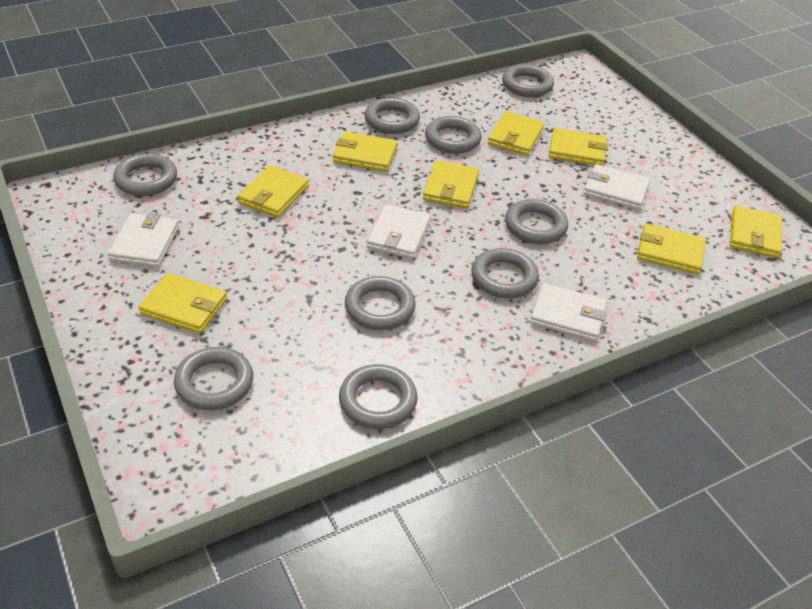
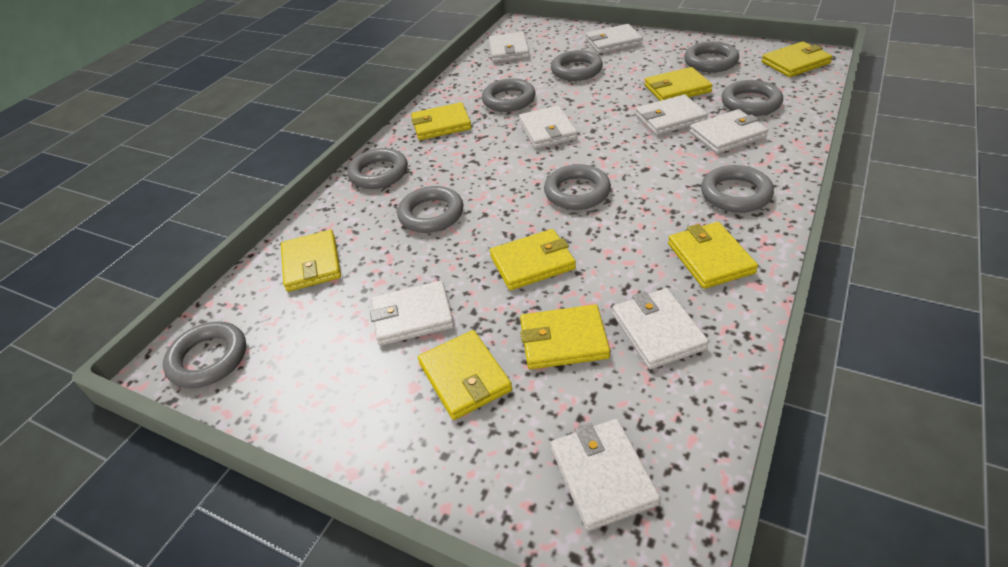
white wallet: 4 -> 8

